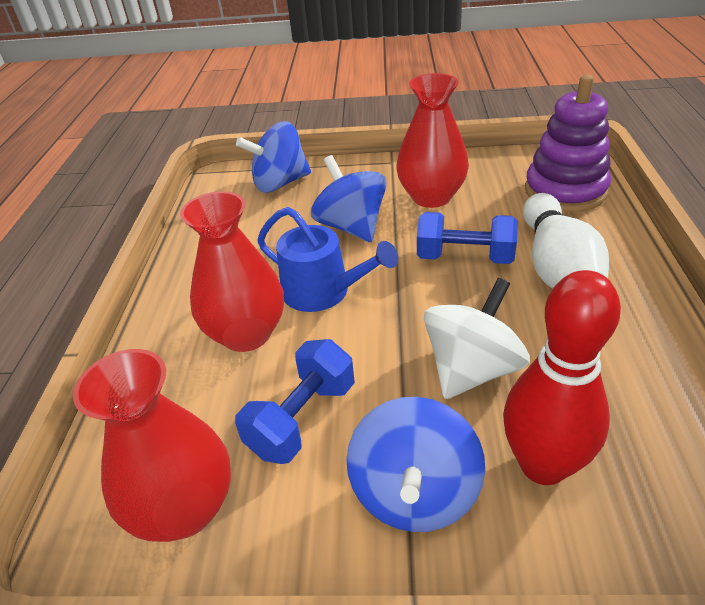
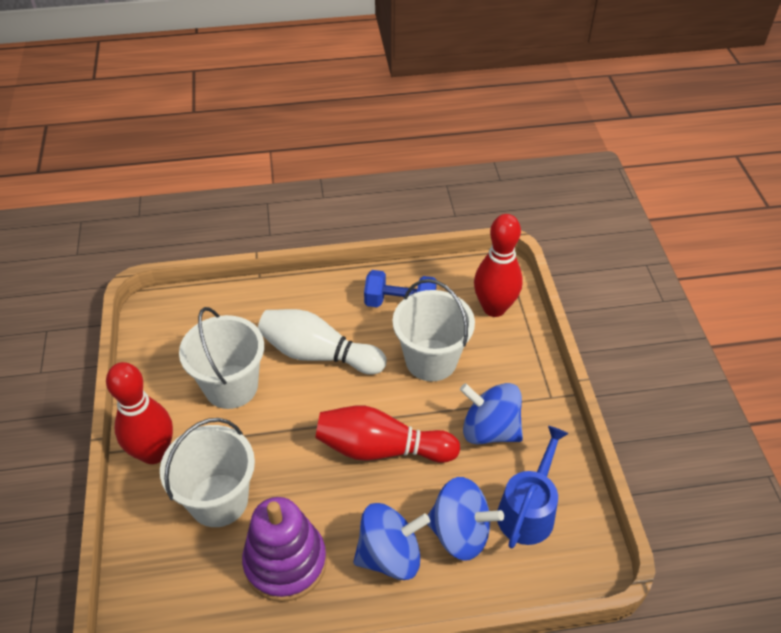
blue dumbbell: 2 -> 1
red bowling pin: 1 -> 3
red vase: 3 -> 0
white bucket: 0 -> 3
white spinning top: 1 -> 0

